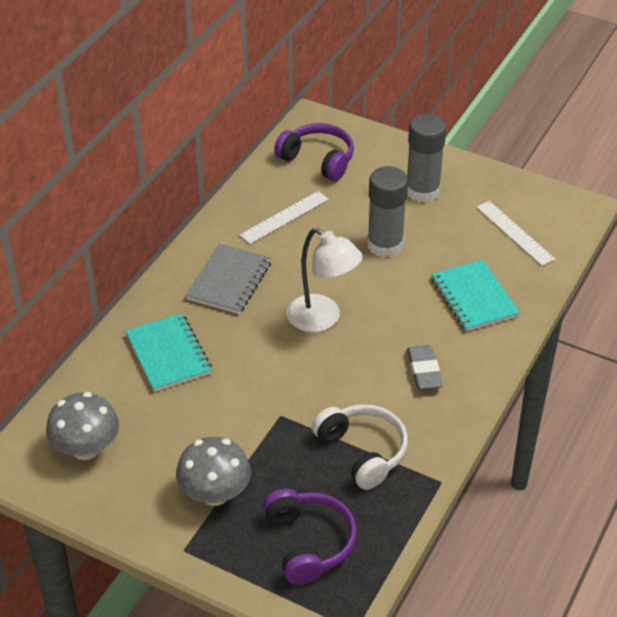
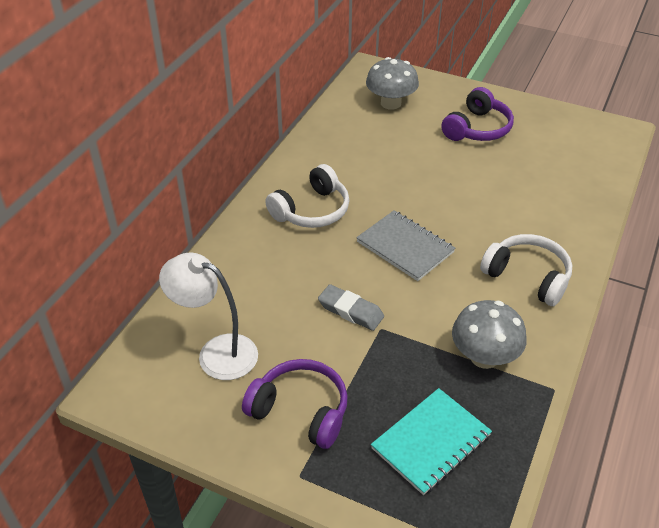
grey glue stick: 2 -> 0
turquoise notebook: 2 -> 1
white headphones: 1 -> 2
white ruler: 2 -> 0

